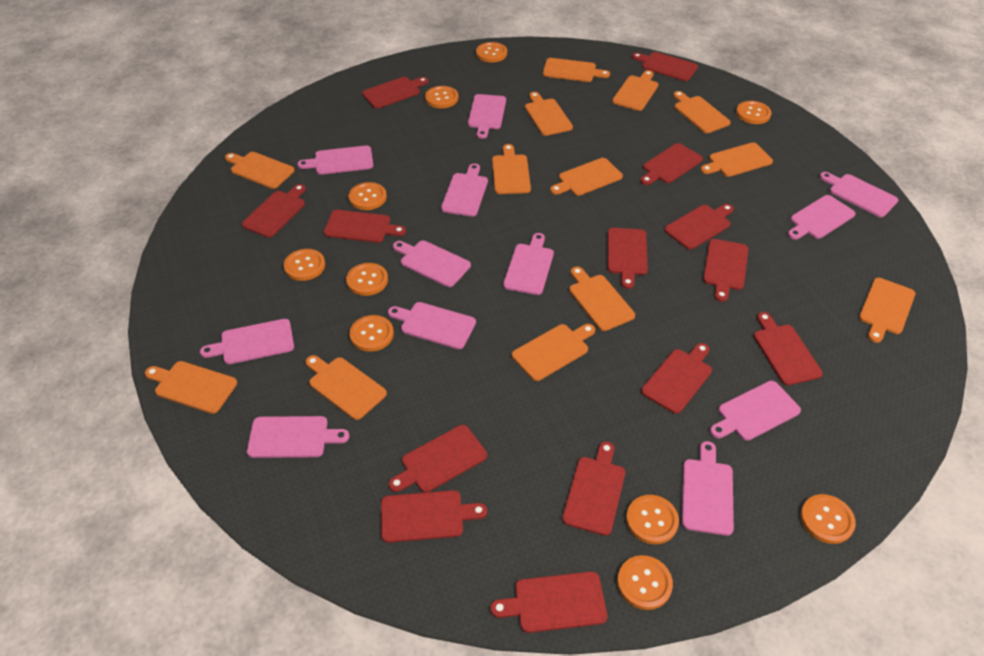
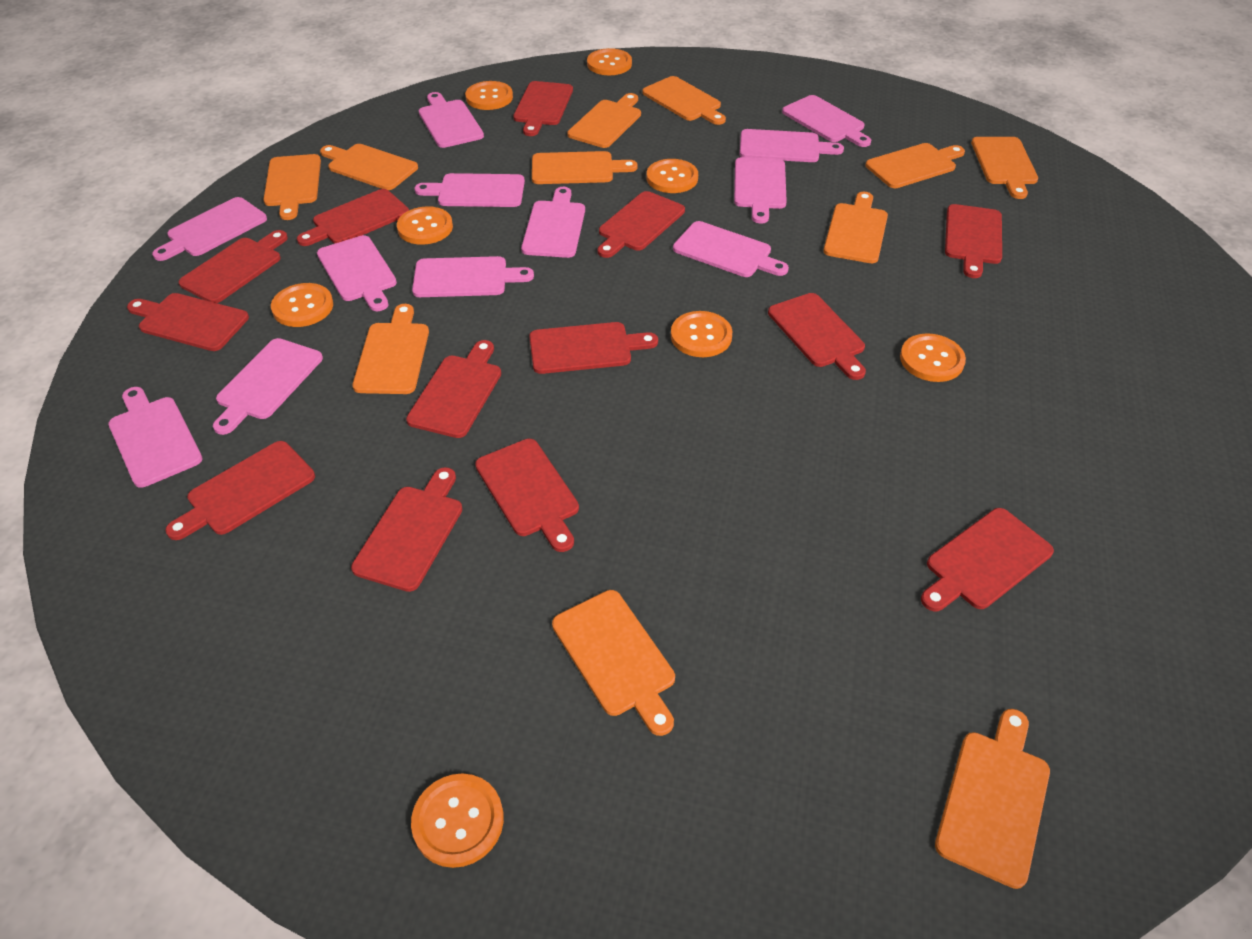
orange button: 10 -> 8
orange cutting board: 13 -> 11
red cutting board: 14 -> 13

